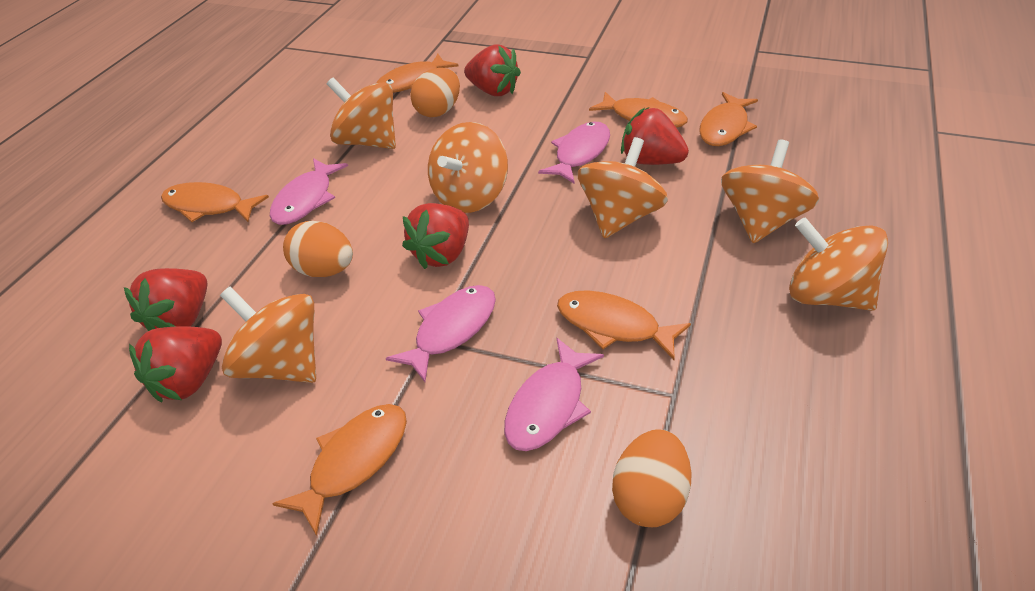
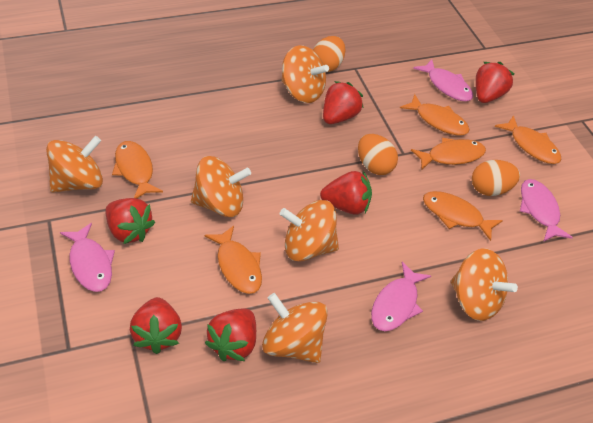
red strawberry: 5 -> 6

